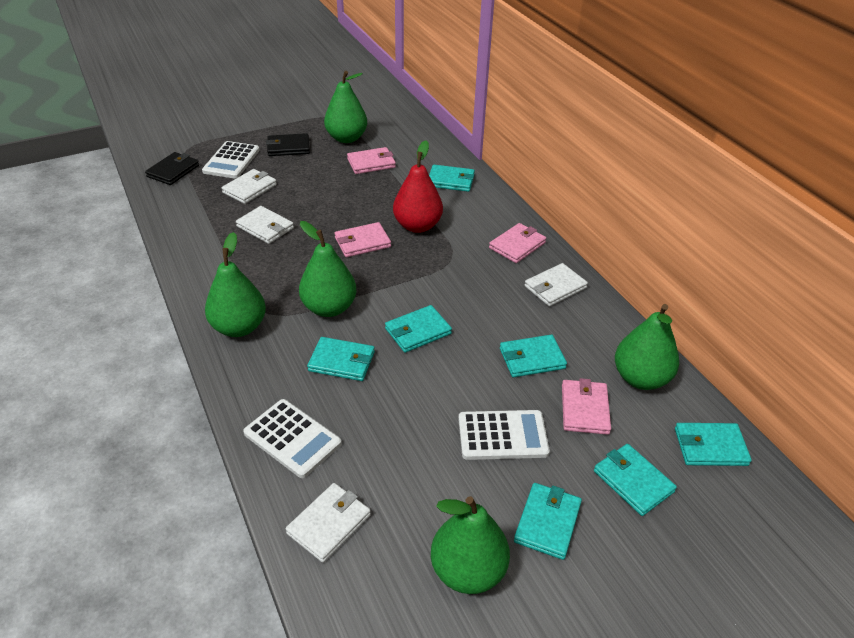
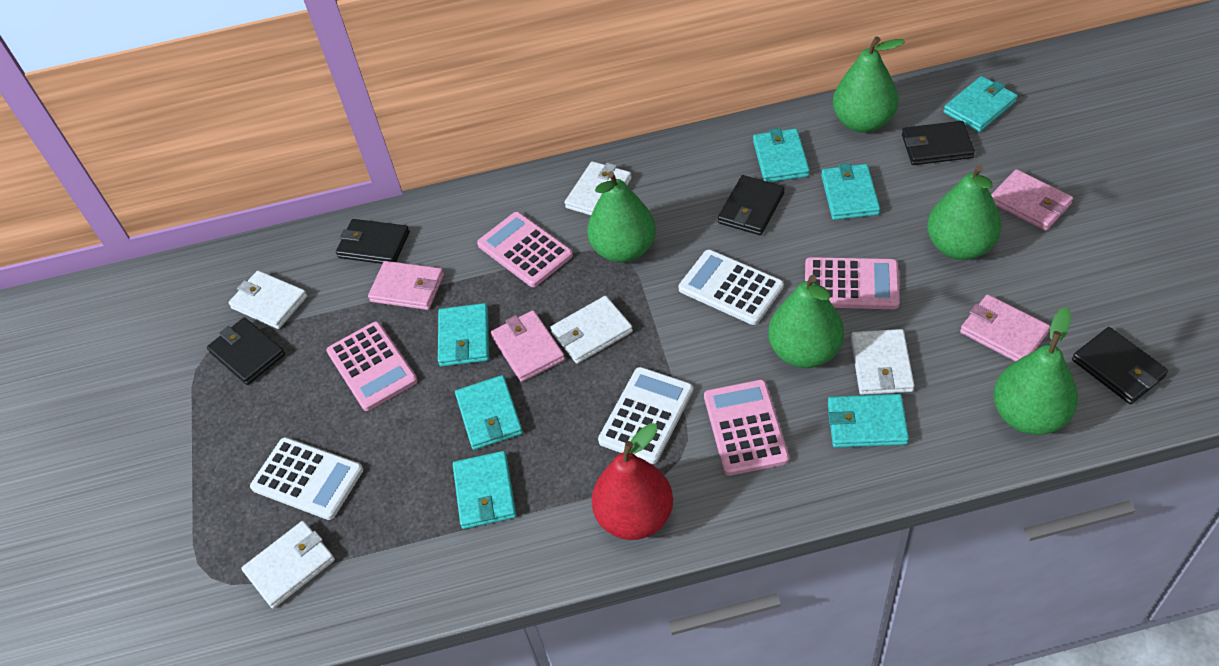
black wallet: 2 -> 5
pink calculator: 0 -> 4
white wallet: 4 -> 5

